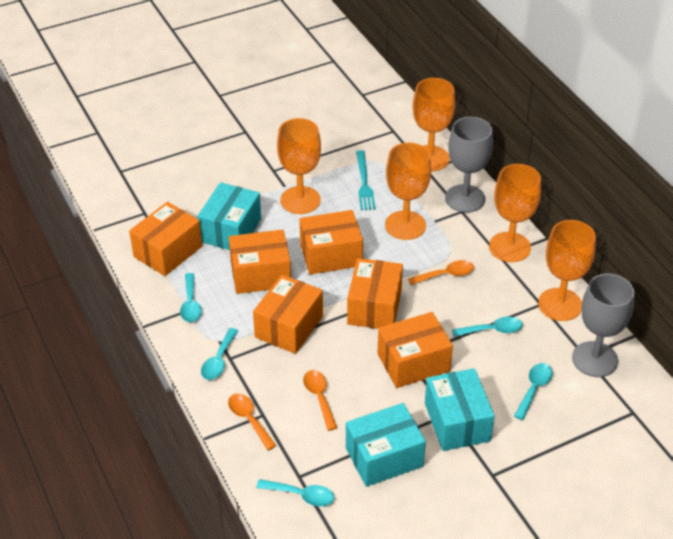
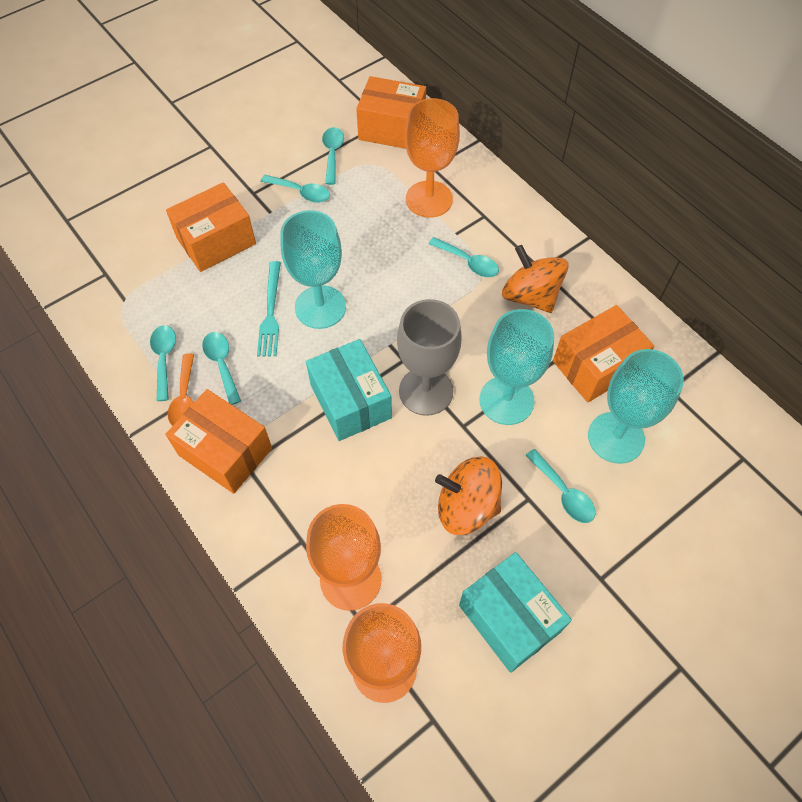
grey goblet: 2 -> 1
orange box: 6 -> 4
orange goblet: 5 -> 3
orange spinning top: 0 -> 2
orange spoon: 3 -> 1
turquoise box: 3 -> 2
turquoise goblet: 0 -> 3
turquoise spoon: 5 -> 6

